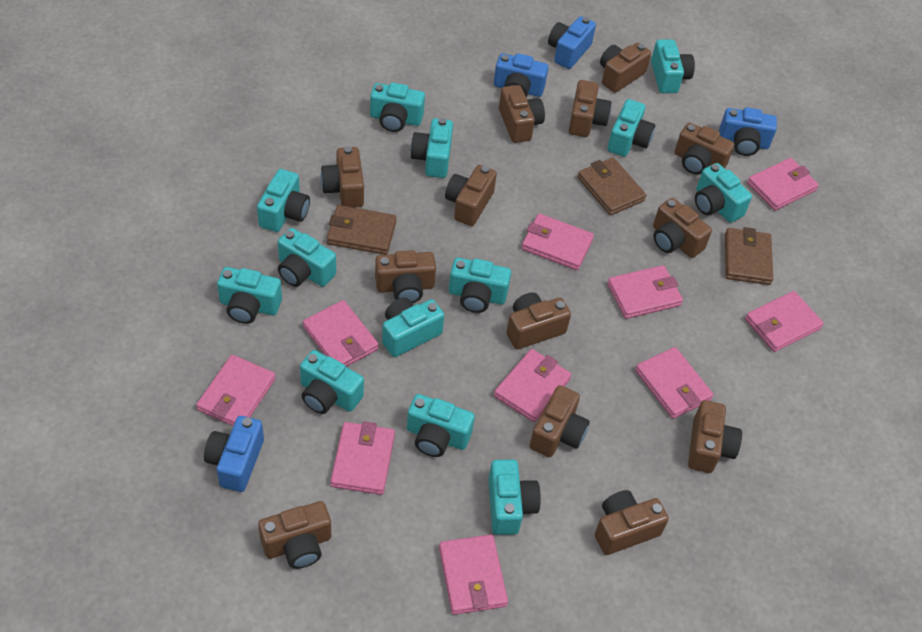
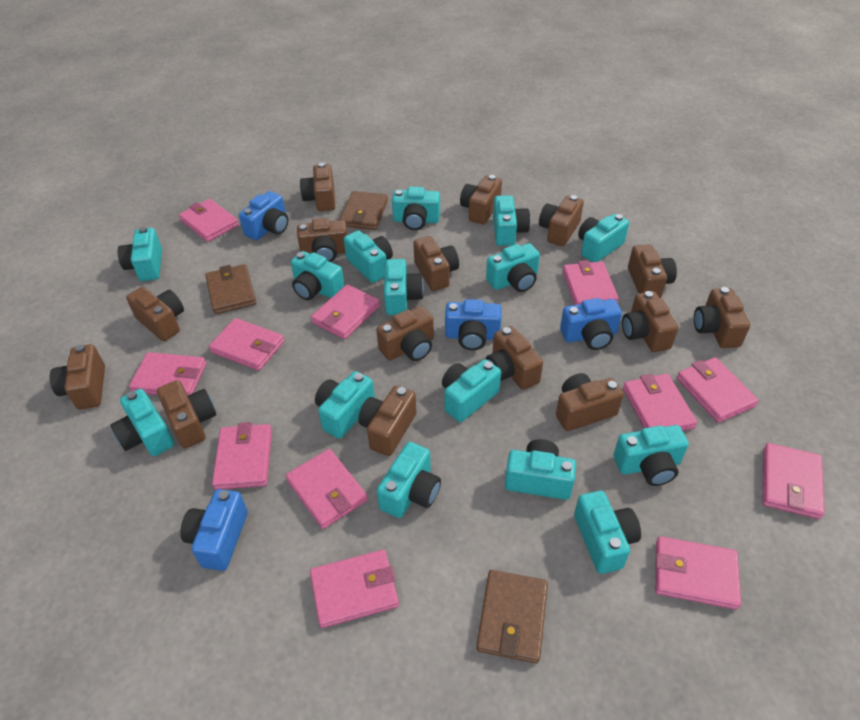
brown camera: 13 -> 15
pink wallet: 10 -> 12
turquoise camera: 13 -> 15

